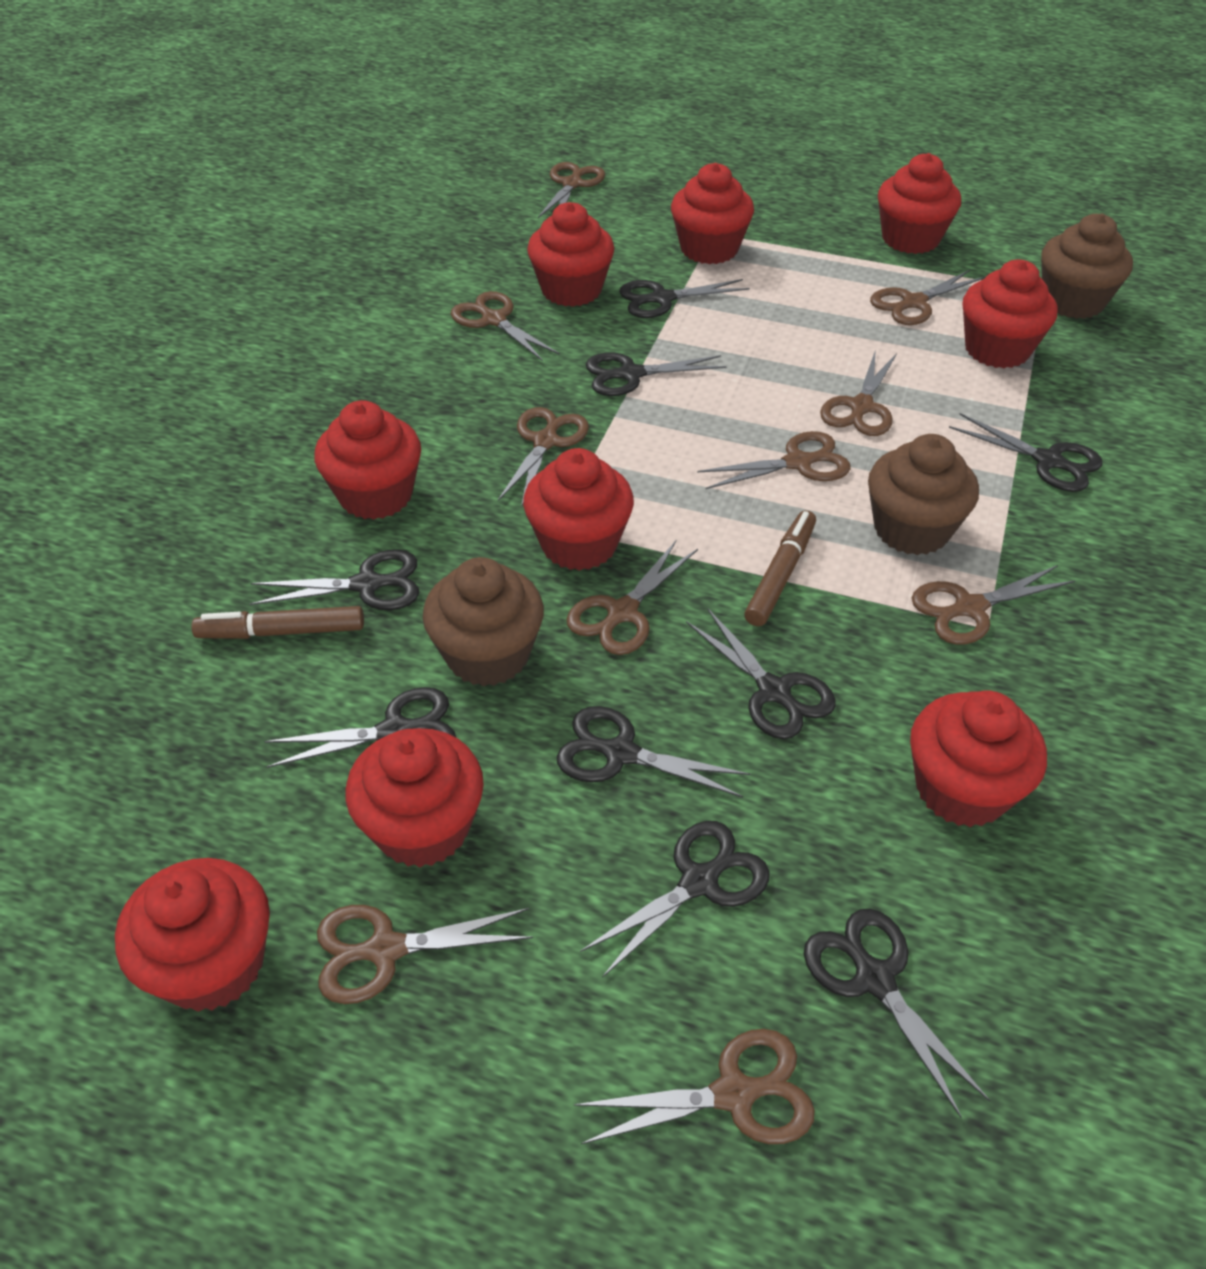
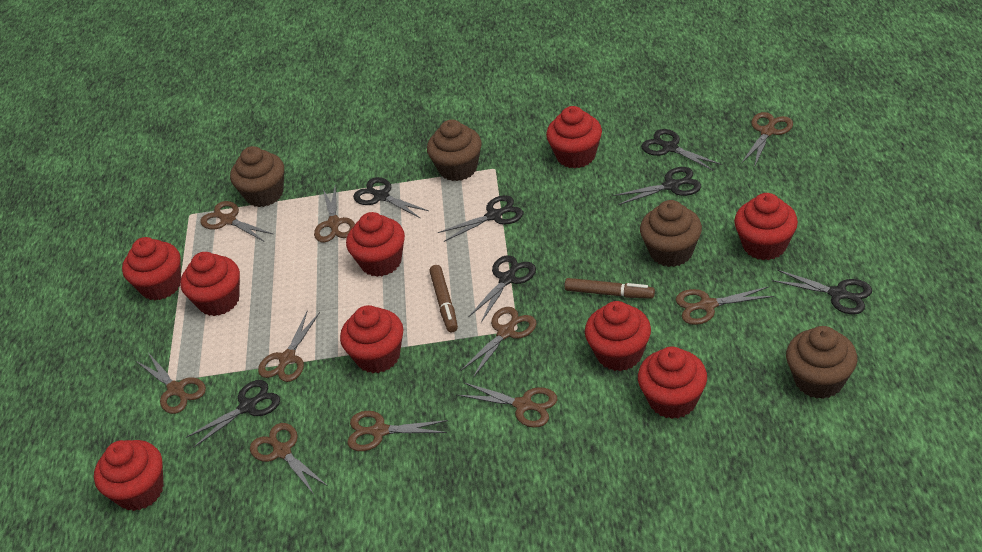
black scissors: 9 -> 7
brown cupcake: 3 -> 4

